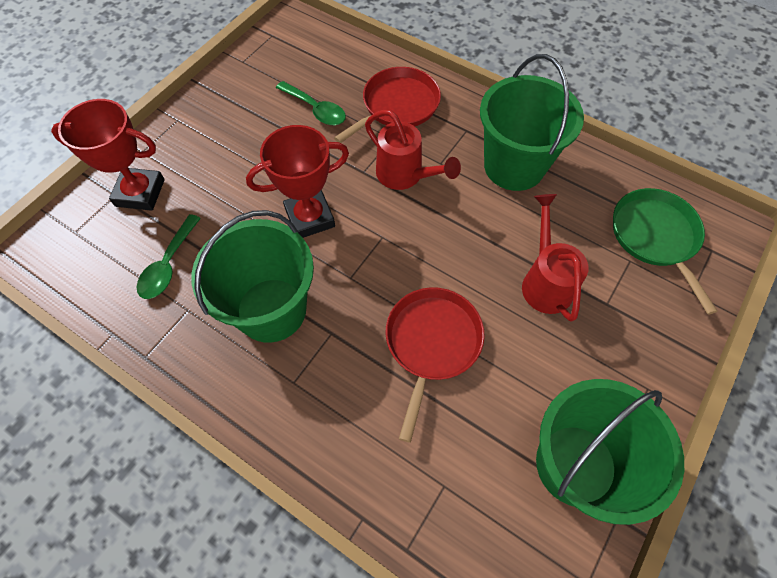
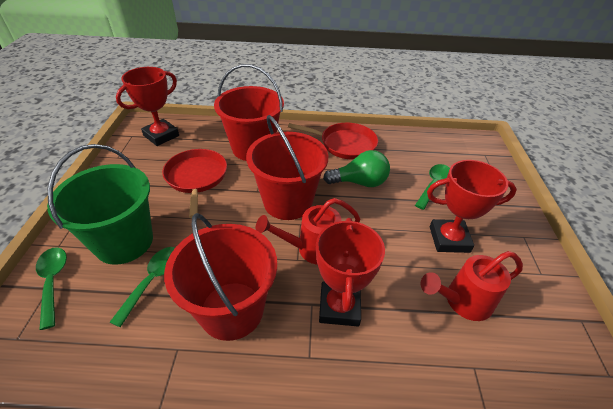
green bucket: 3 -> 1
green light bulb: 0 -> 1
green pan: 1 -> 0
green spoon: 2 -> 3
red bucket: 0 -> 3
red trophy: 2 -> 3

